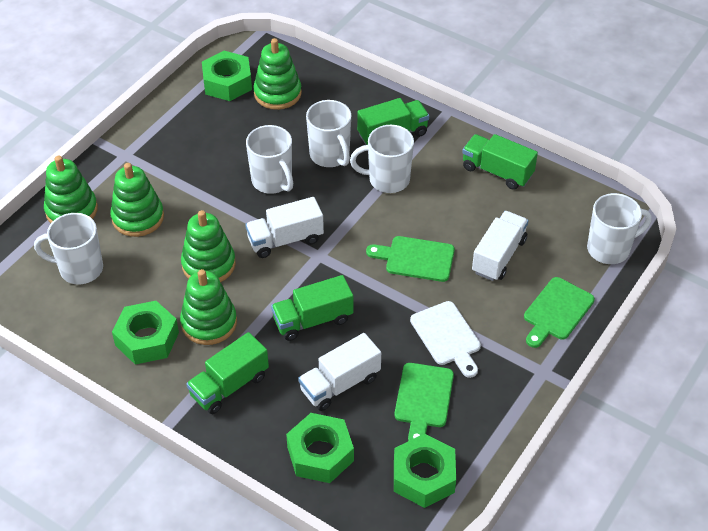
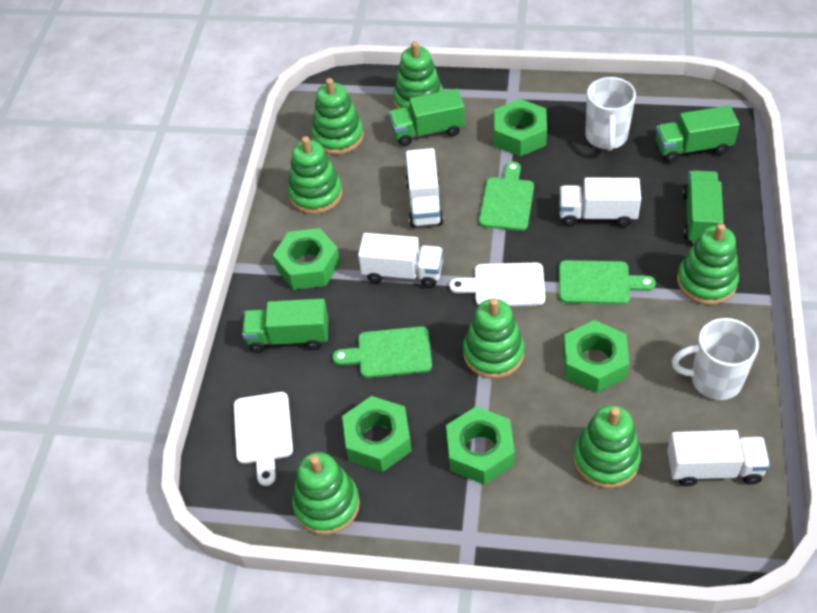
green nut: 4 -> 5
green stacking toy: 5 -> 7
white cutting board: 1 -> 2
white mug: 5 -> 2
white truck: 3 -> 4

